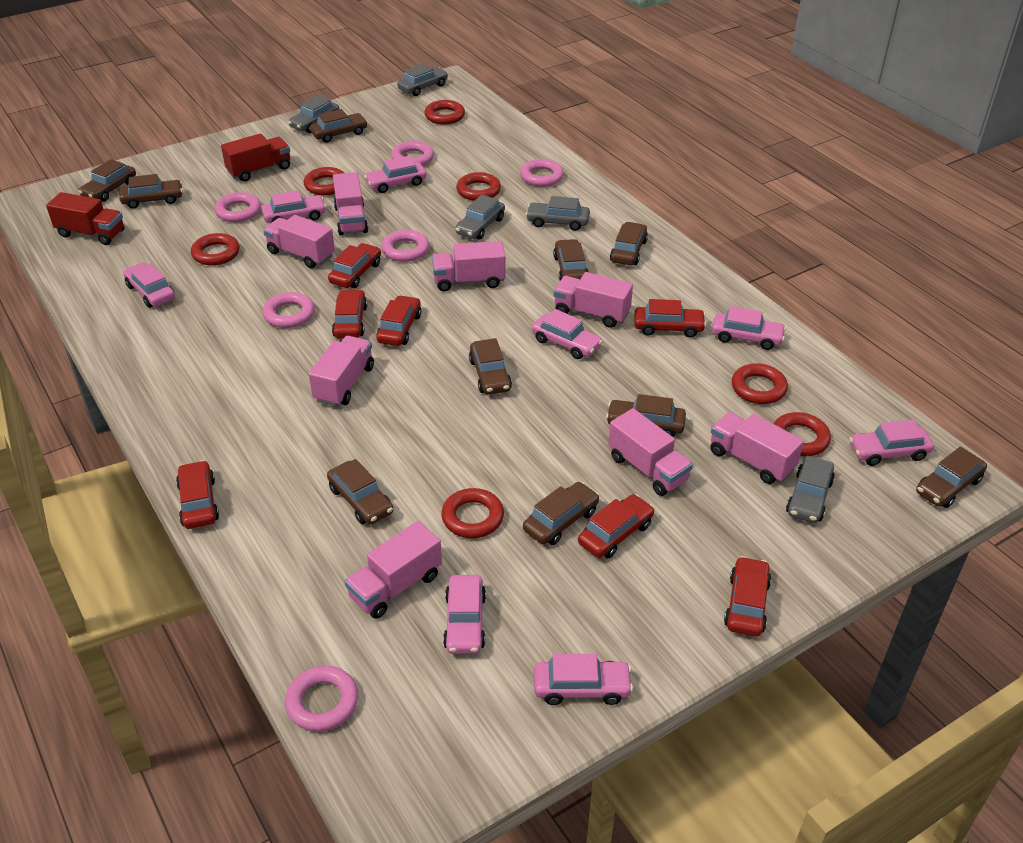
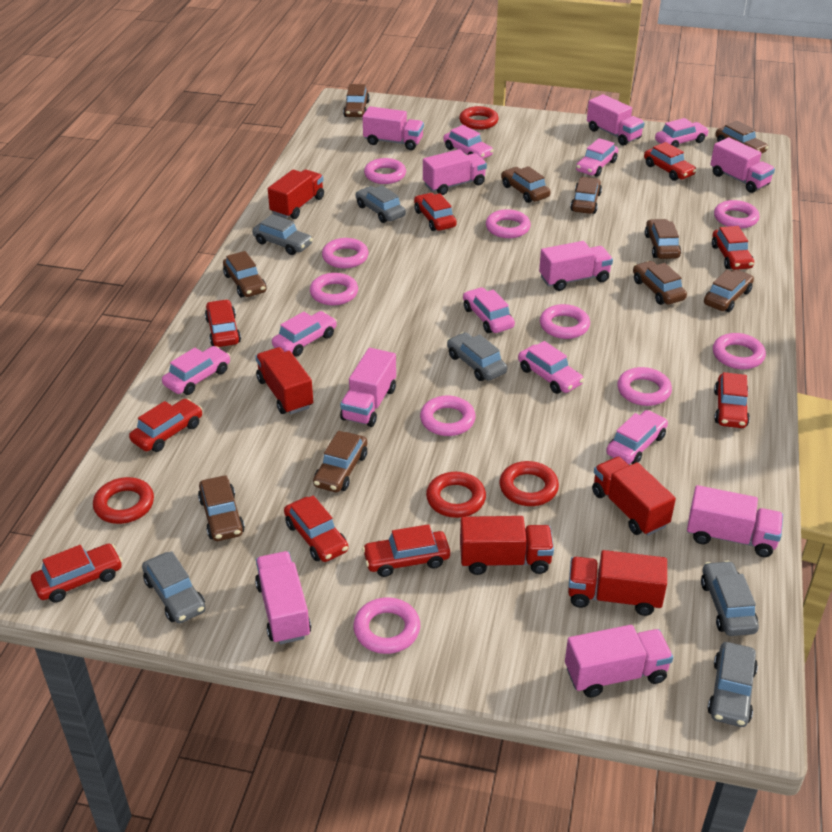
grey car: 5 -> 6
pink ring: 6 -> 10
pink truck: 8 -> 9
red car: 7 -> 9
red ring: 7 -> 4
red truck: 2 -> 5

